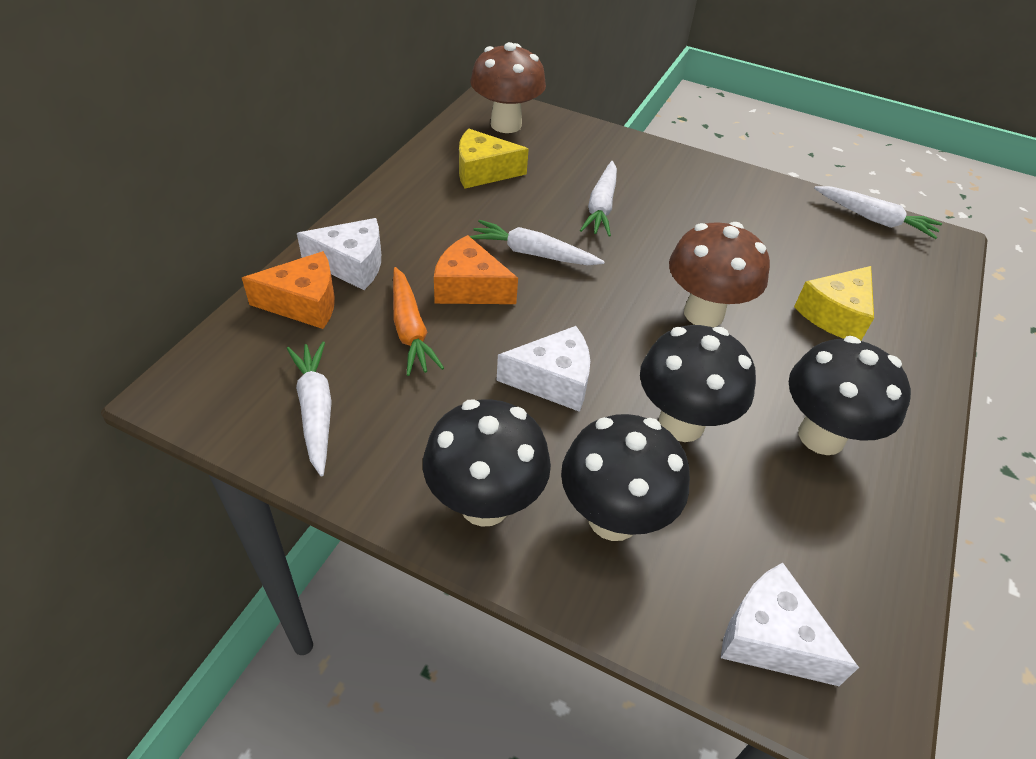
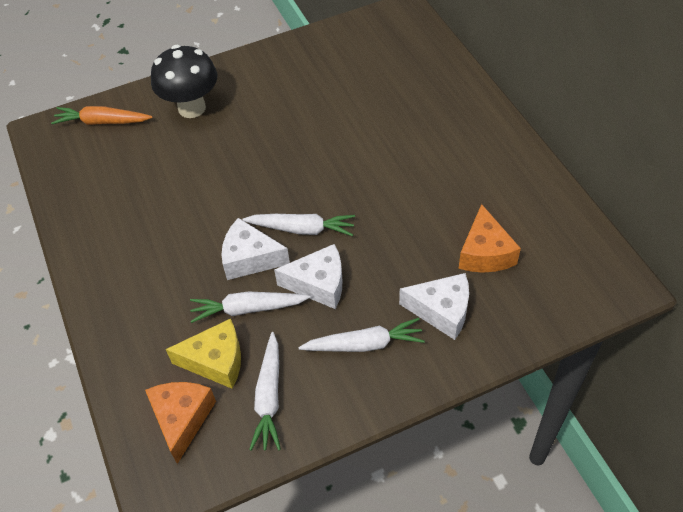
black mushroom: 4 -> 1
brown mushroom: 2 -> 0
yellow cheese: 2 -> 1

